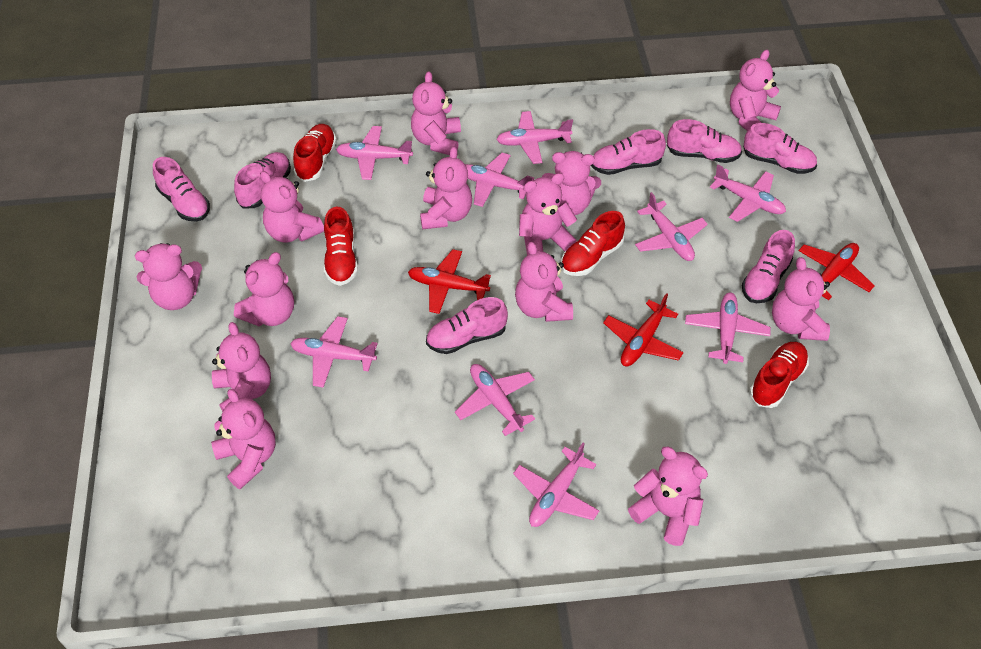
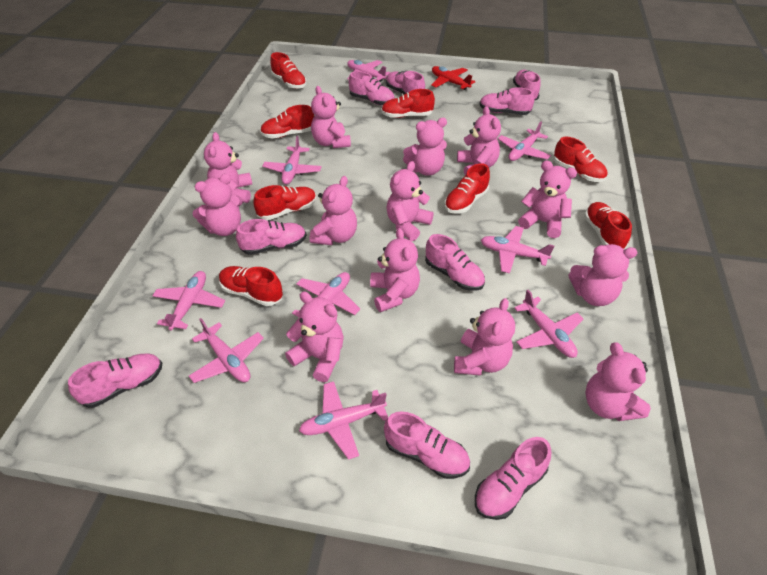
pink shoe: 7 -> 9
red plane: 3 -> 1
red shoe: 4 -> 8

